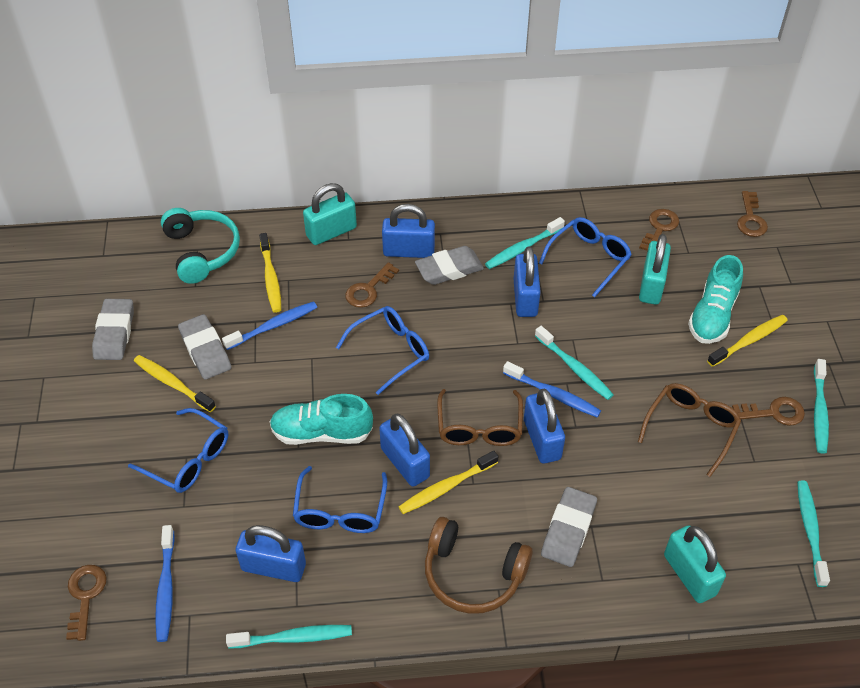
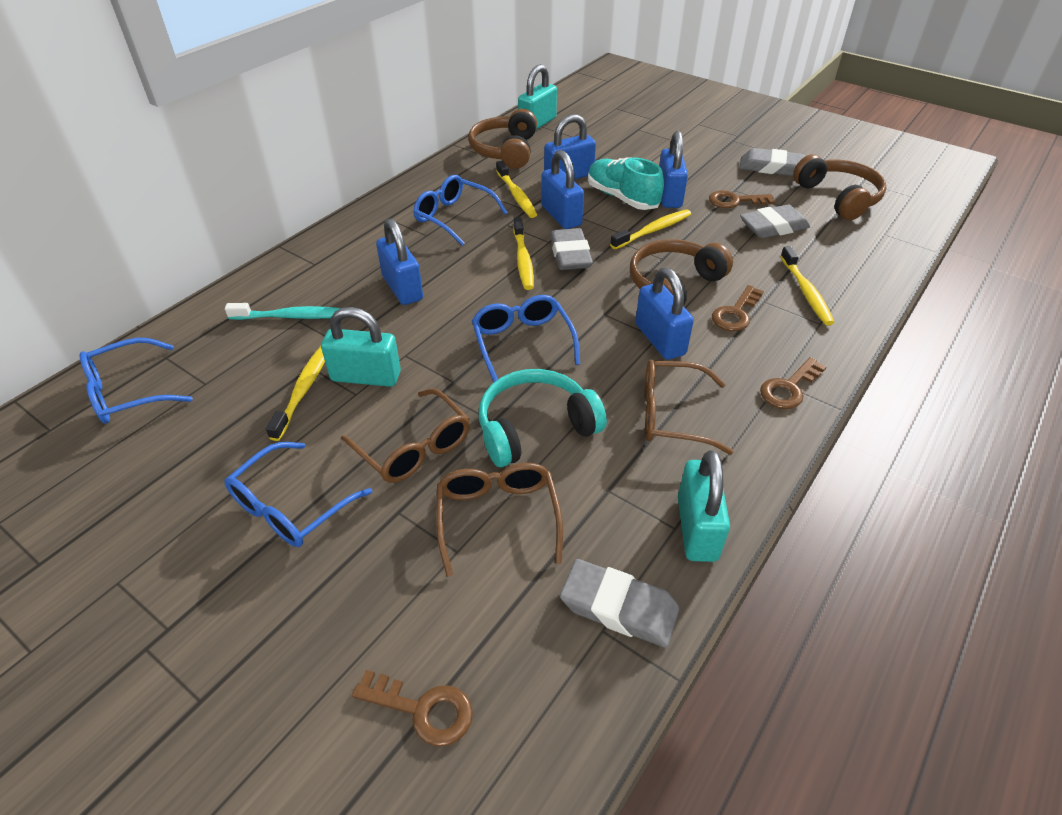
blue toothbrush: 3 -> 0
brown glasses: 2 -> 3
brown headphones: 1 -> 3
brown key: 5 -> 4
turquoise shoe: 2 -> 1
turquoise toothbrush: 5 -> 1
yellow toothbrush: 4 -> 5

